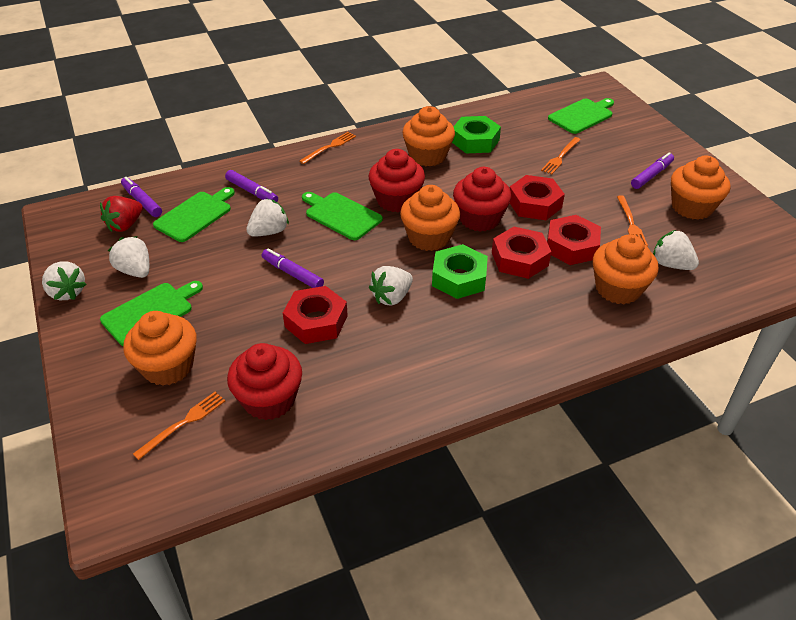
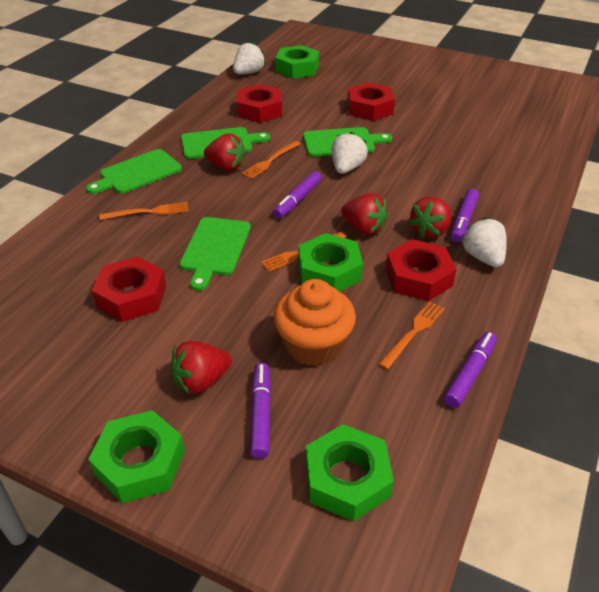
green nut: 2 -> 4
orange cupcake: 5 -> 1
red cupcake: 3 -> 0
red strawberry: 1 -> 4
white strawberry: 5 -> 3

